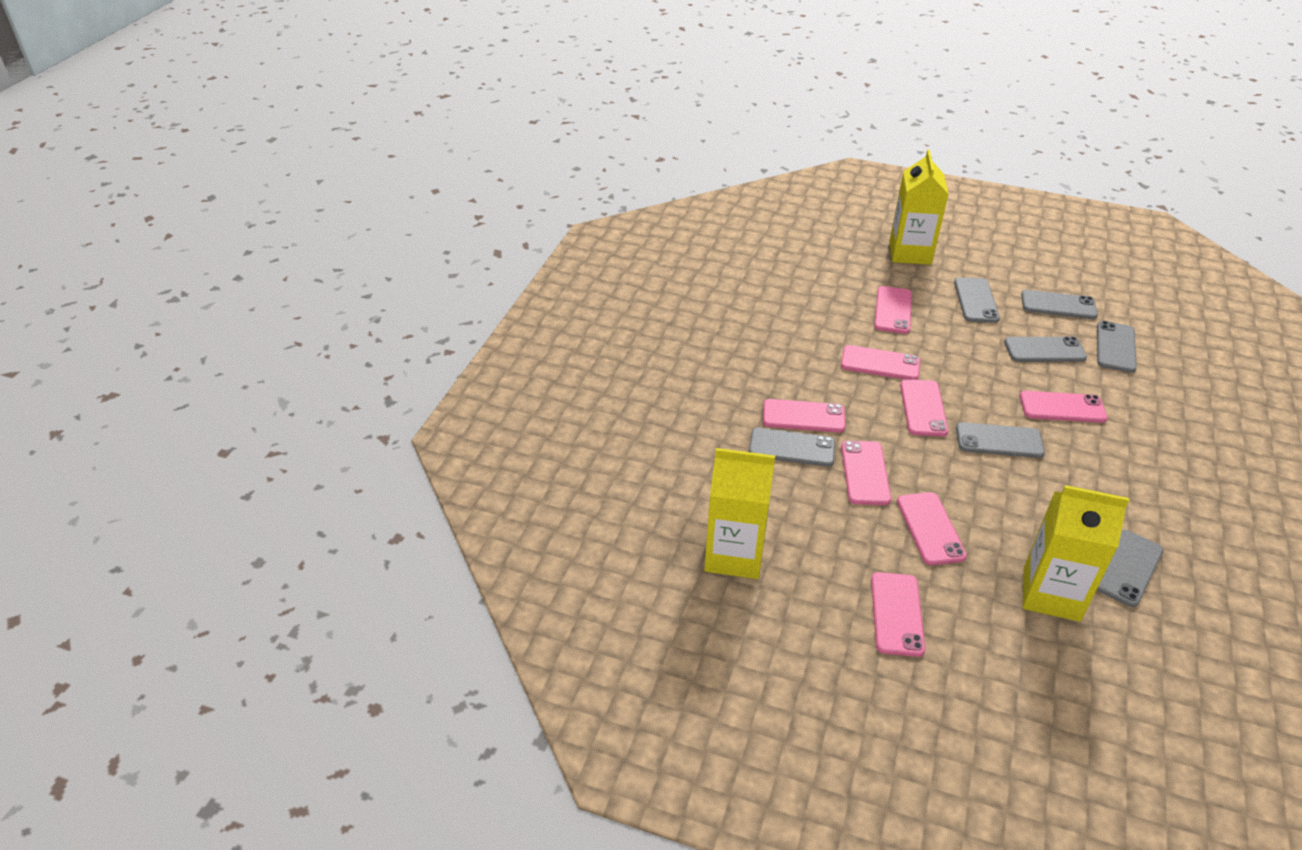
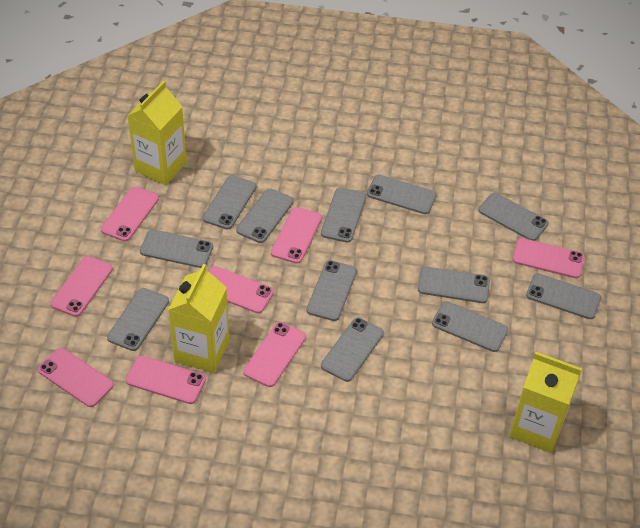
grey phone: 7 -> 12

